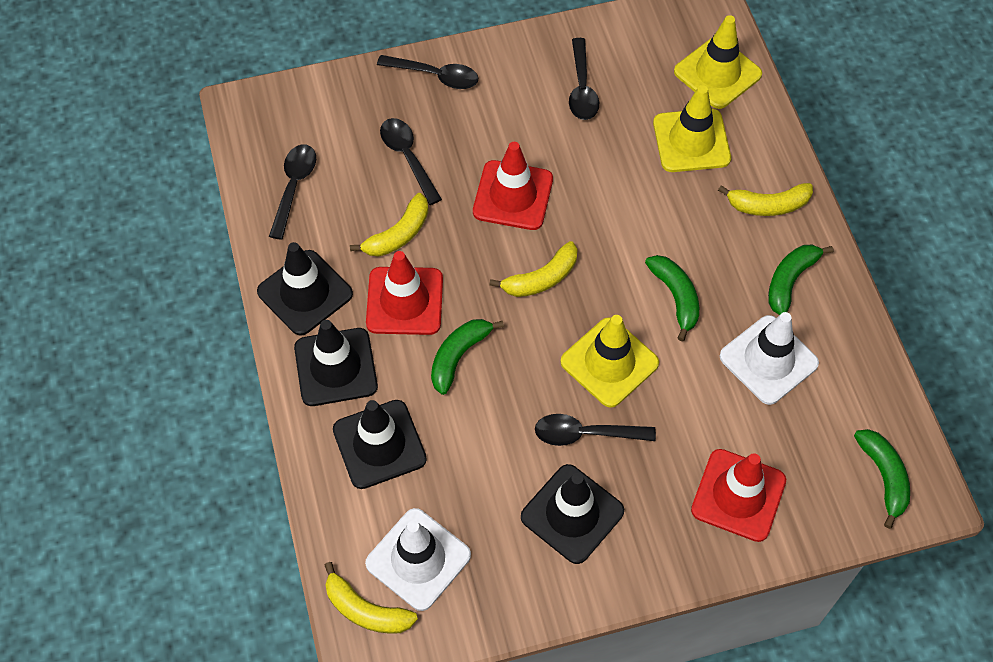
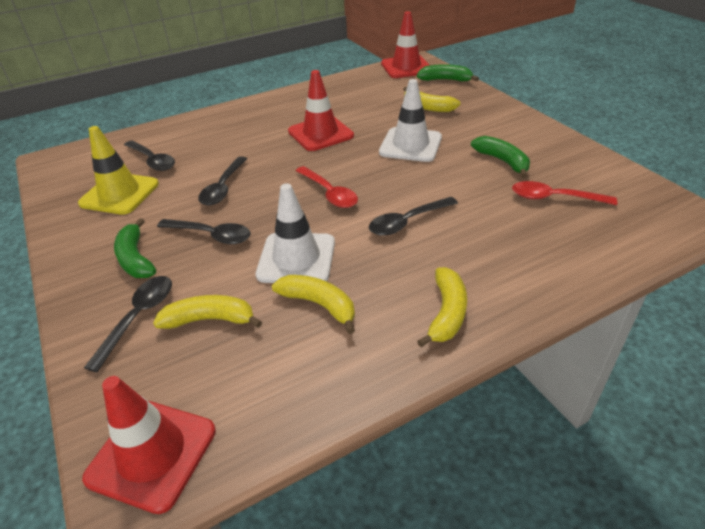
black traffic cone: 4 -> 0
green banana: 4 -> 3
red spoon: 0 -> 2
yellow traffic cone: 3 -> 1

